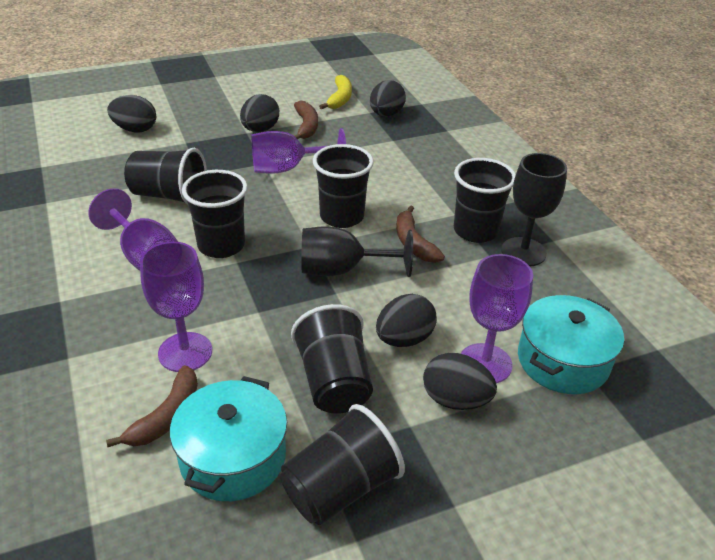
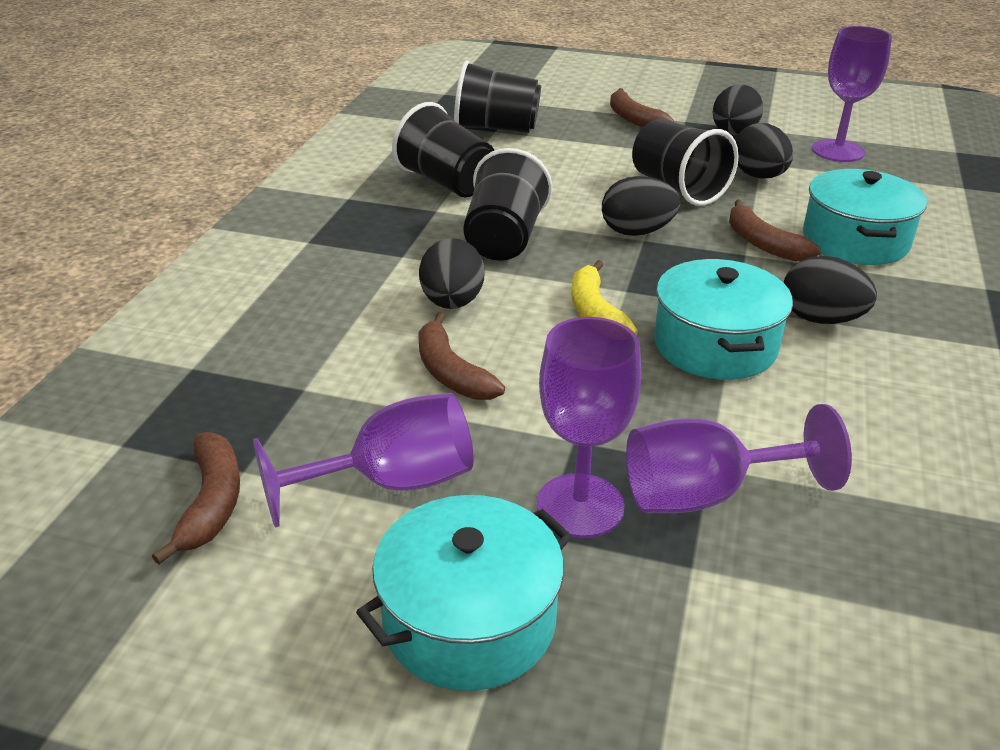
black cup: 6 -> 4
black goblet: 2 -> 0
brown banana: 3 -> 4
turquoise pot: 2 -> 3

